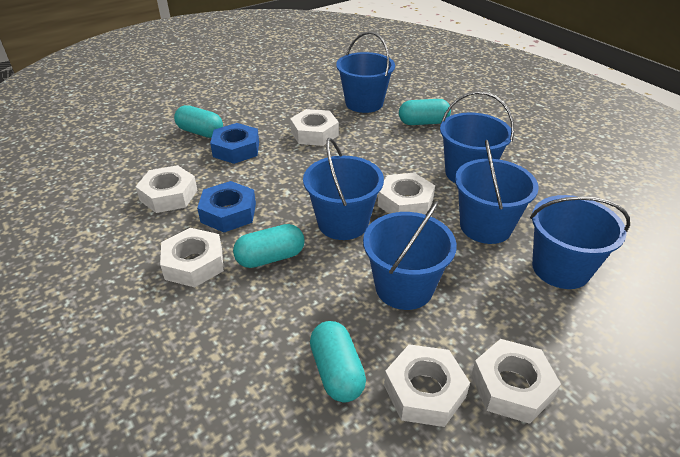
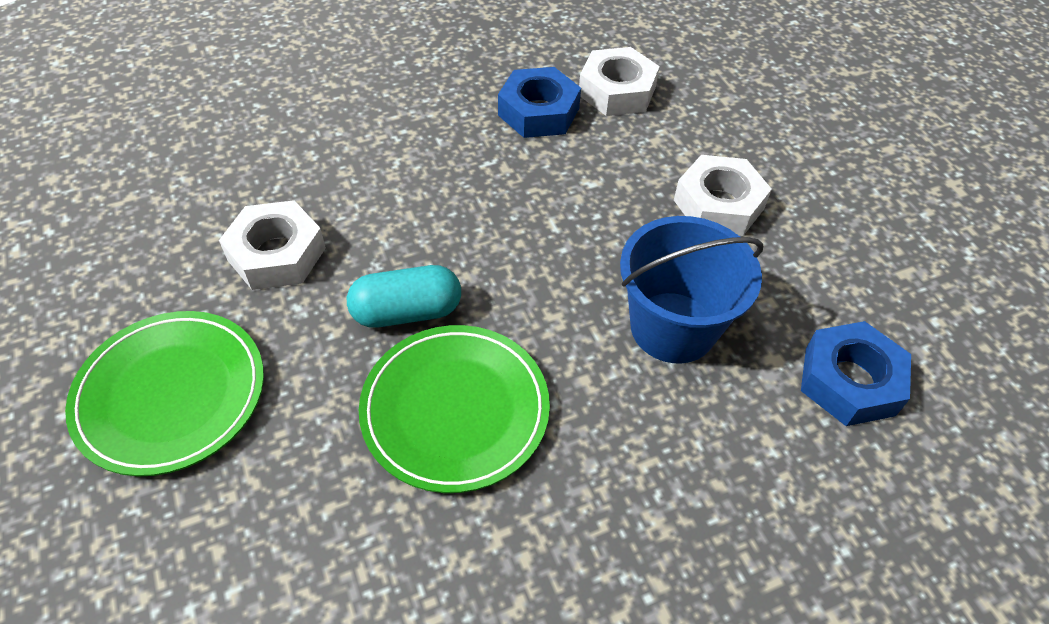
blue bucket: 6 -> 1
green plate: 0 -> 2
turquoise capsule: 4 -> 1
white nut: 6 -> 3

